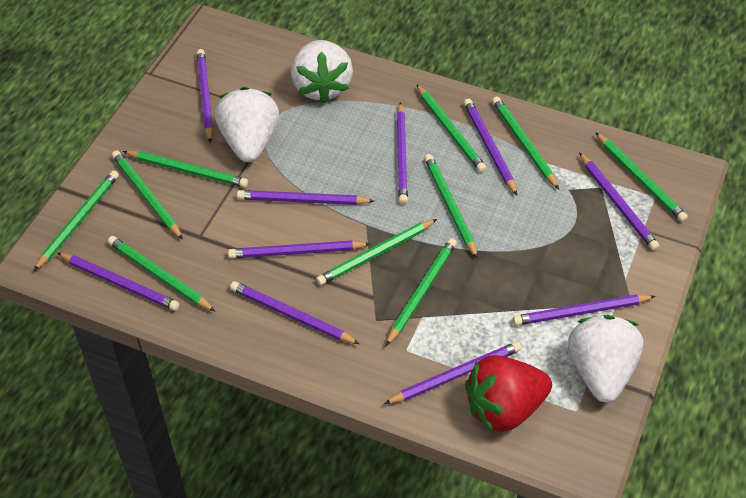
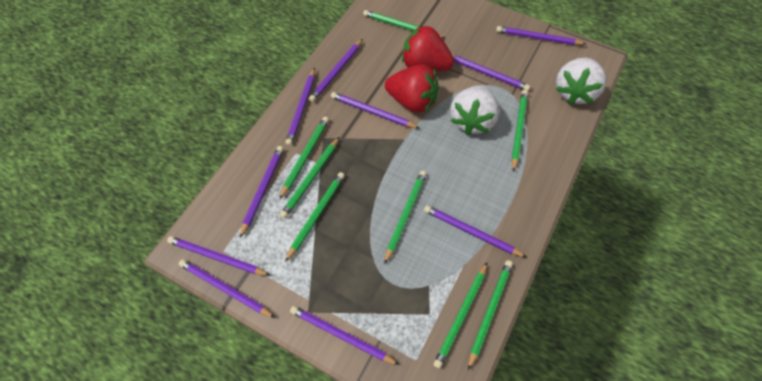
green pencil: 10 -> 8
red strawberry: 1 -> 2
white strawberry: 3 -> 2

